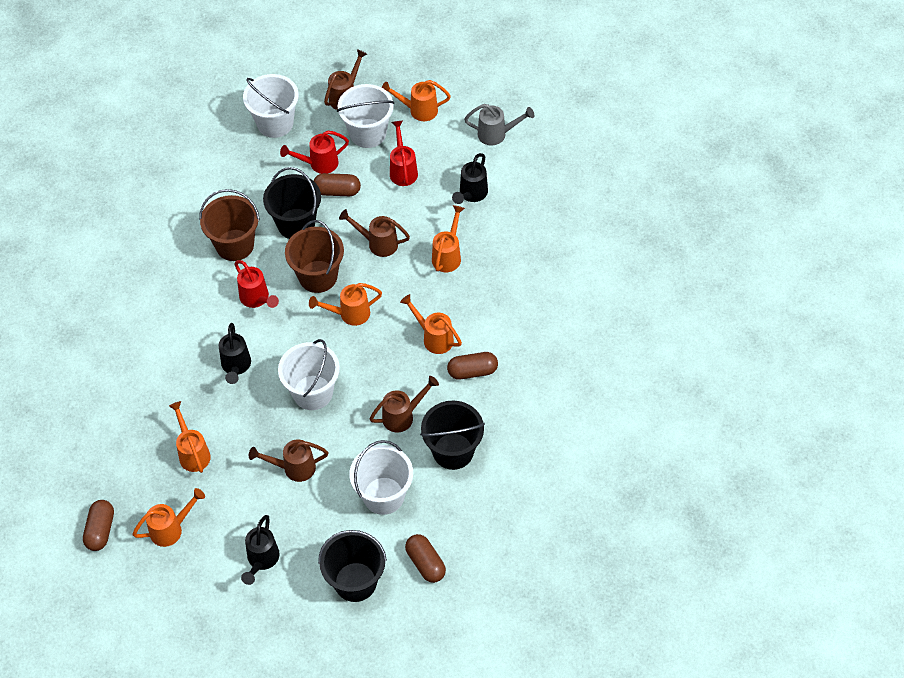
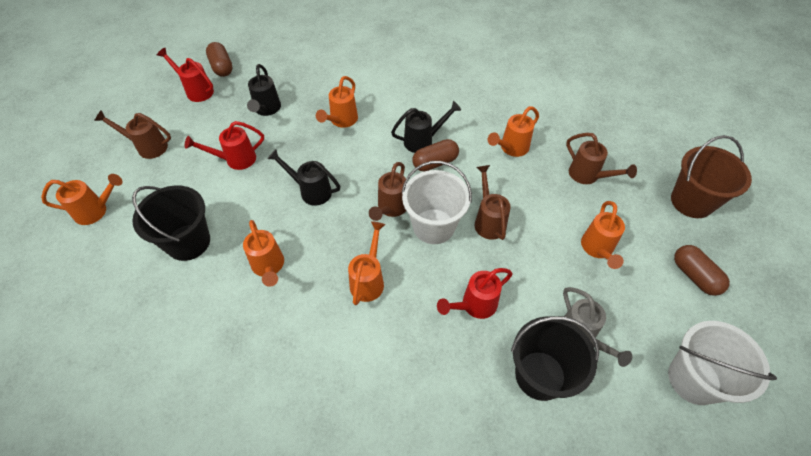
black bucket: 3 -> 2
brown bucket: 2 -> 1
brown capsule: 4 -> 3
white bucket: 4 -> 2

